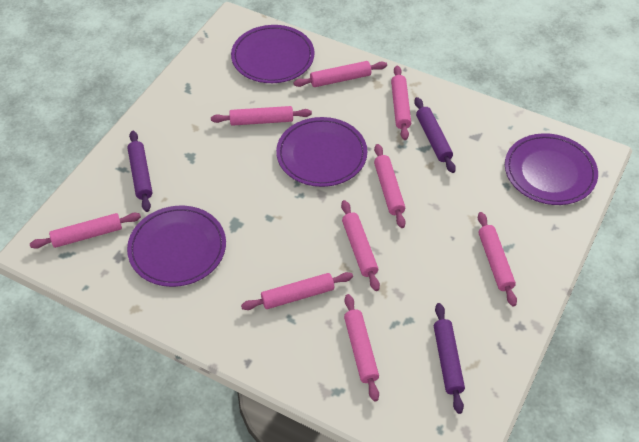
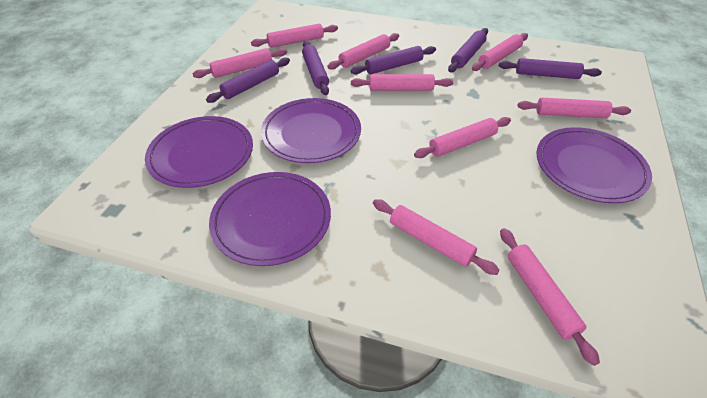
purple rolling pin: 3 -> 5

